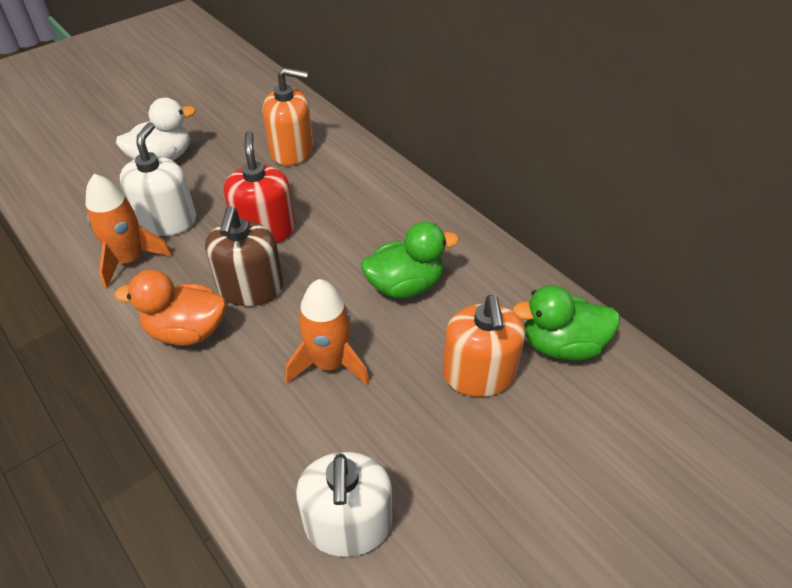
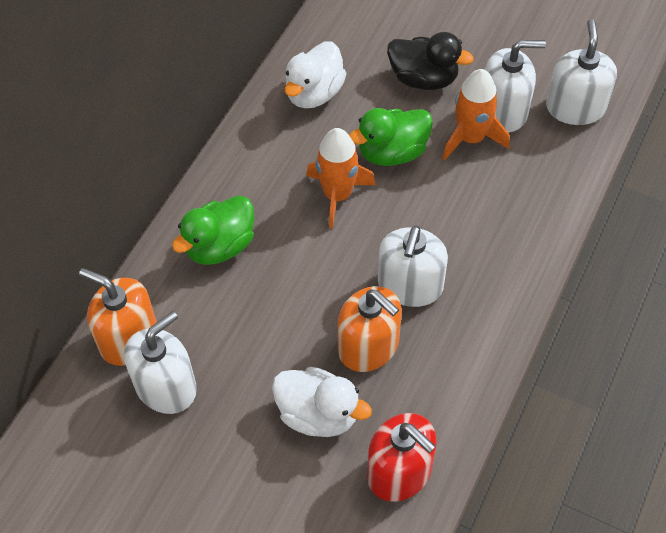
black duck: 0 -> 1
brown soap dispenser: 1 -> 0
orange duck: 1 -> 0
white duck: 1 -> 2
white soap dispenser: 2 -> 4

